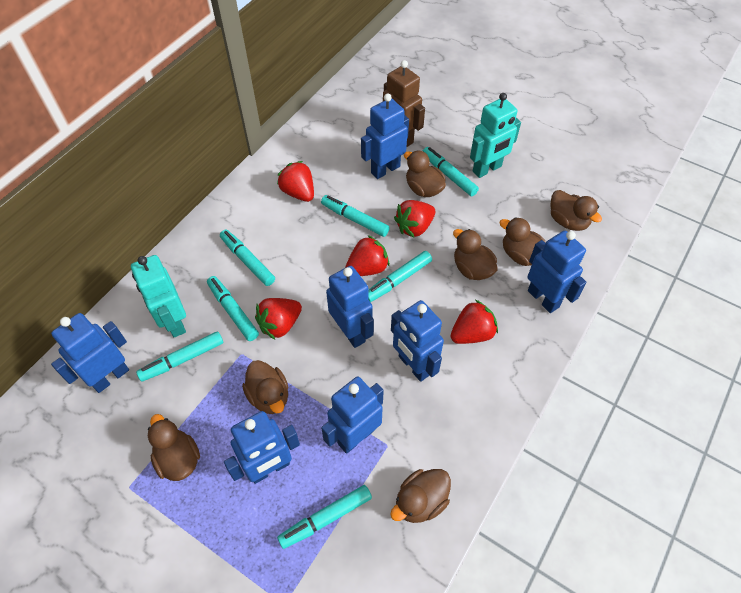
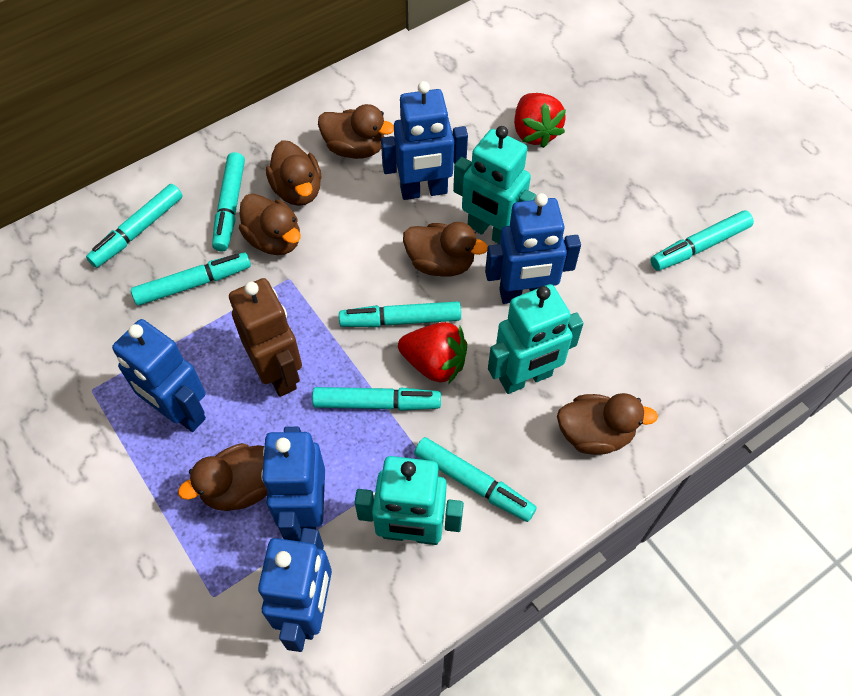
blue robot: 7 -> 5
brown duck: 7 -> 6
red strawberry: 5 -> 2
turquoise robot: 2 -> 3

